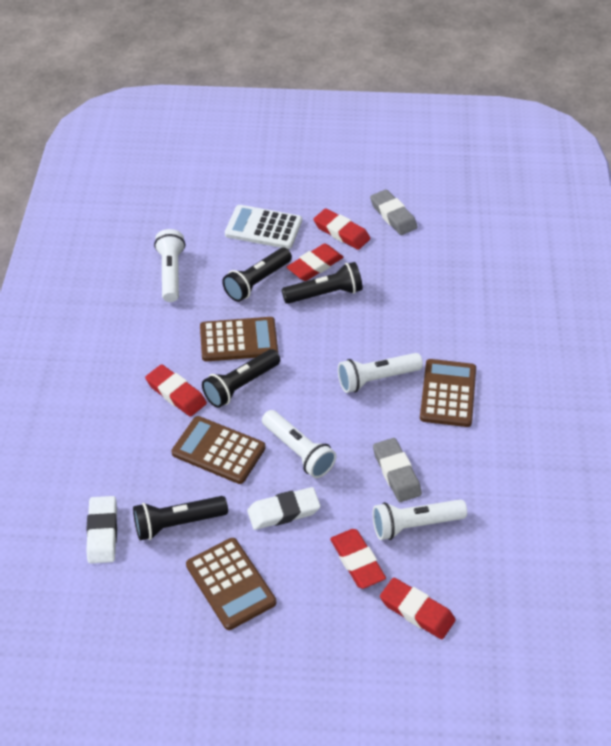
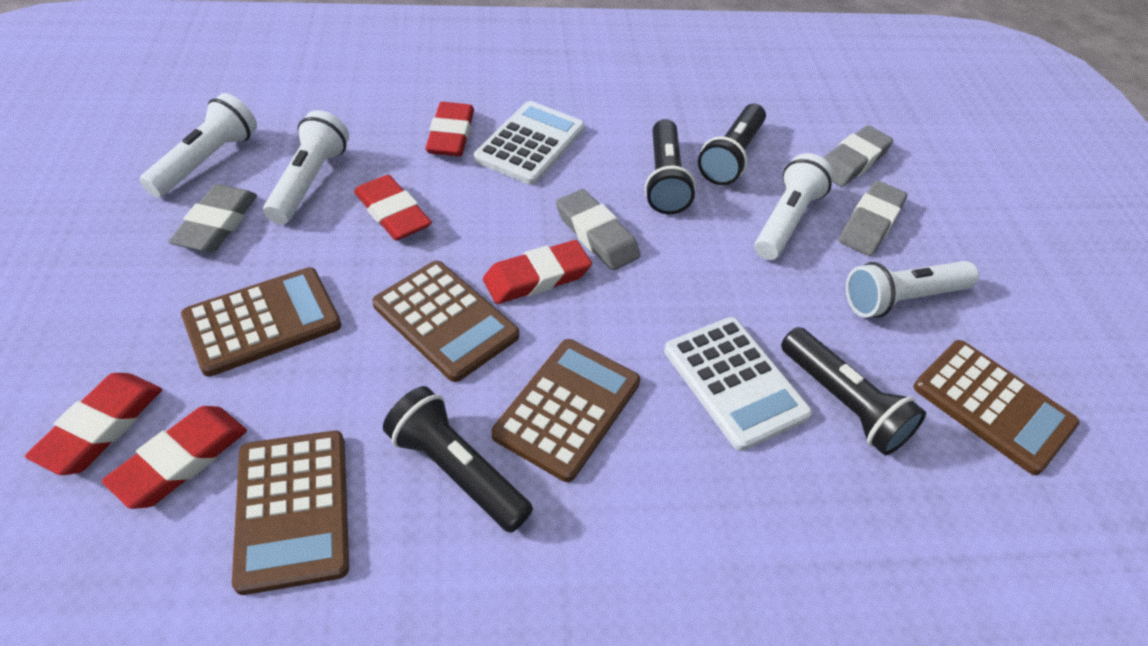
brown calculator: 4 -> 5
grey eraser: 2 -> 4
white calculator: 1 -> 2
white eraser: 2 -> 0

